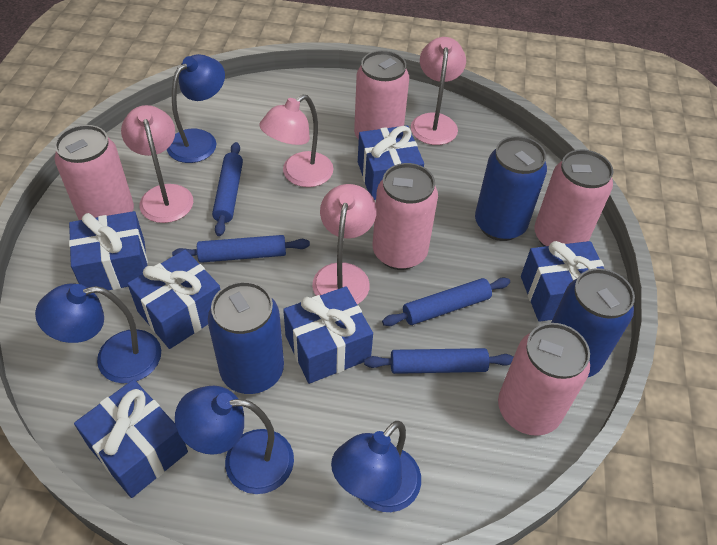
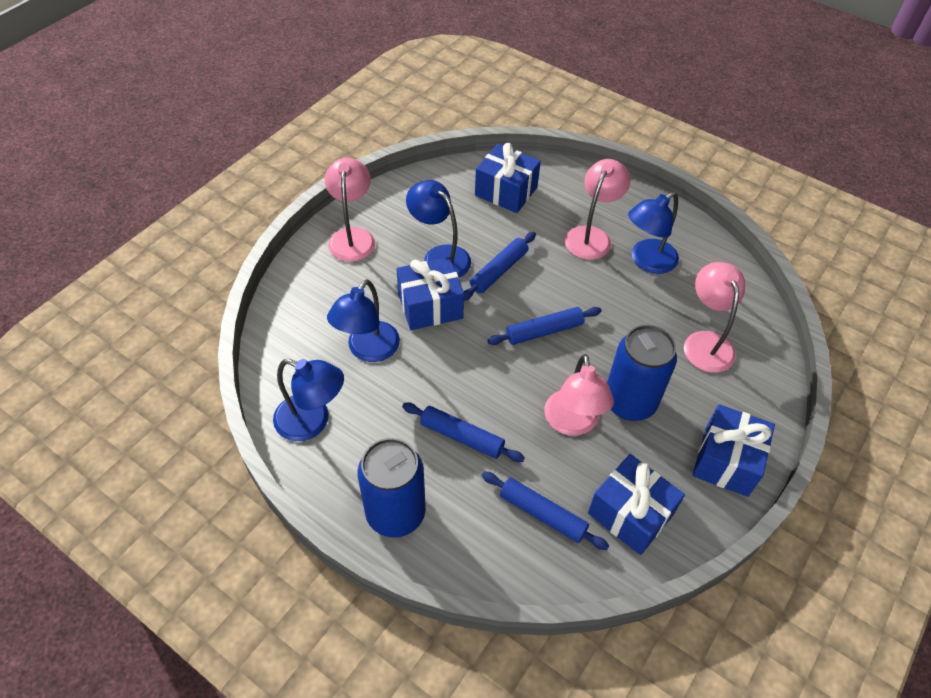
blue can: 3 -> 2
blue gift: 6 -> 4
pink can: 5 -> 0

